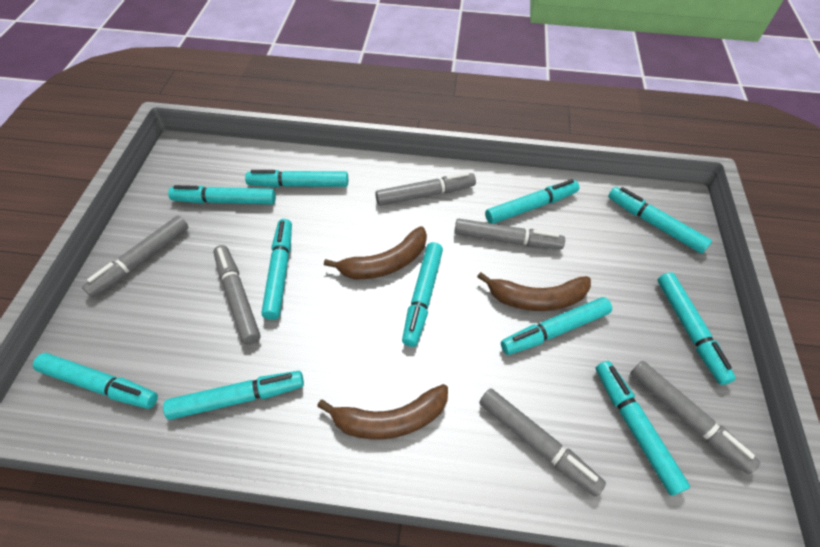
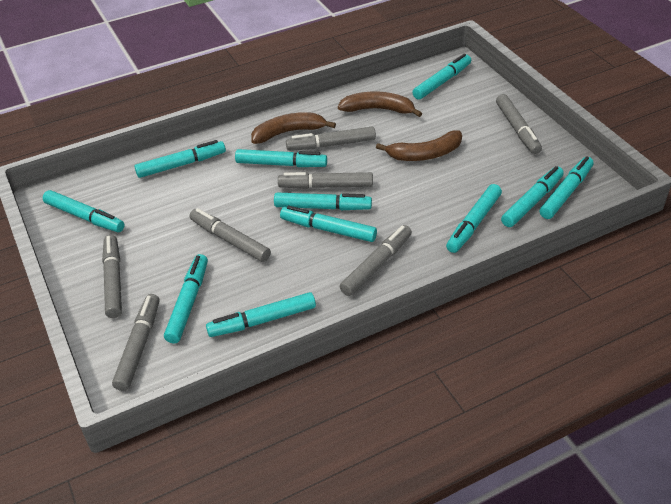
grey marker: 6 -> 7

